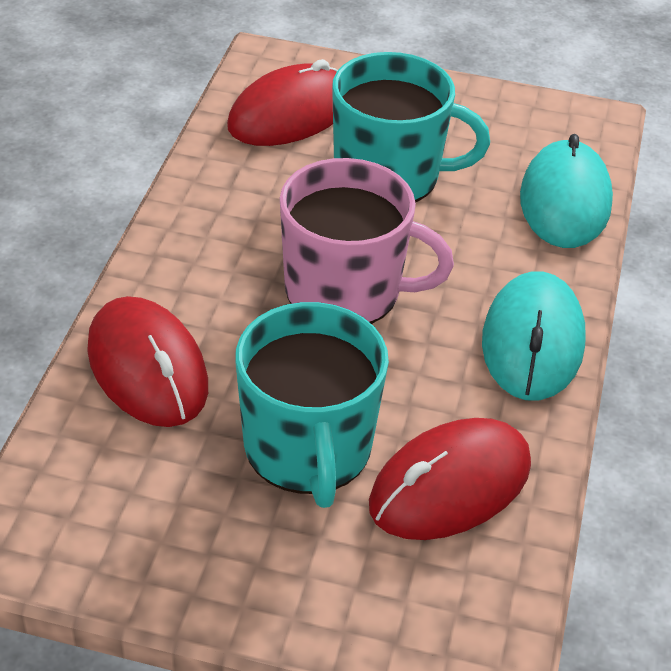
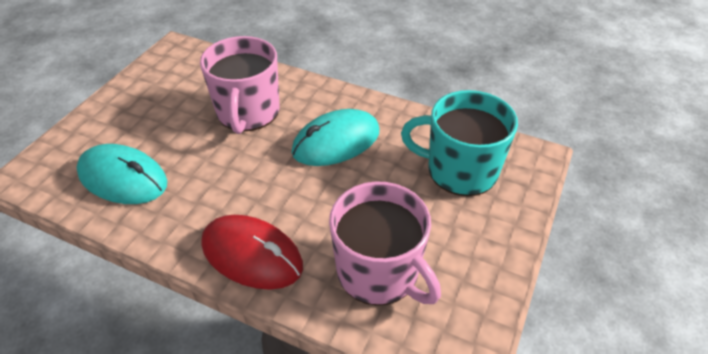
pink mug: 1 -> 2
red mouse: 3 -> 1
turquoise mug: 2 -> 1

